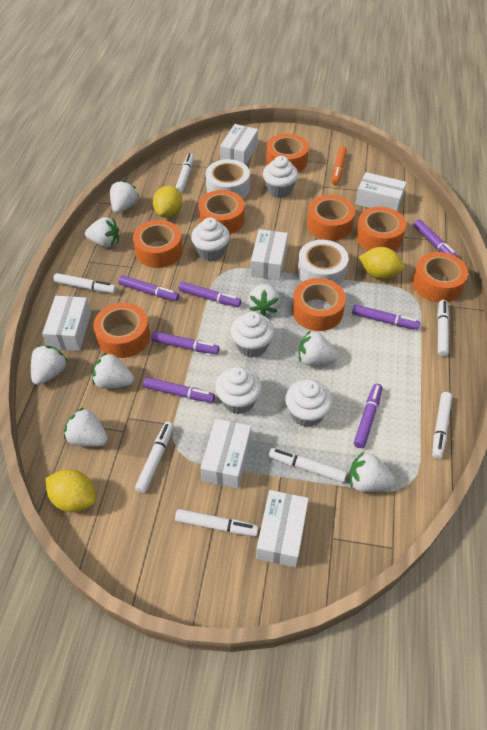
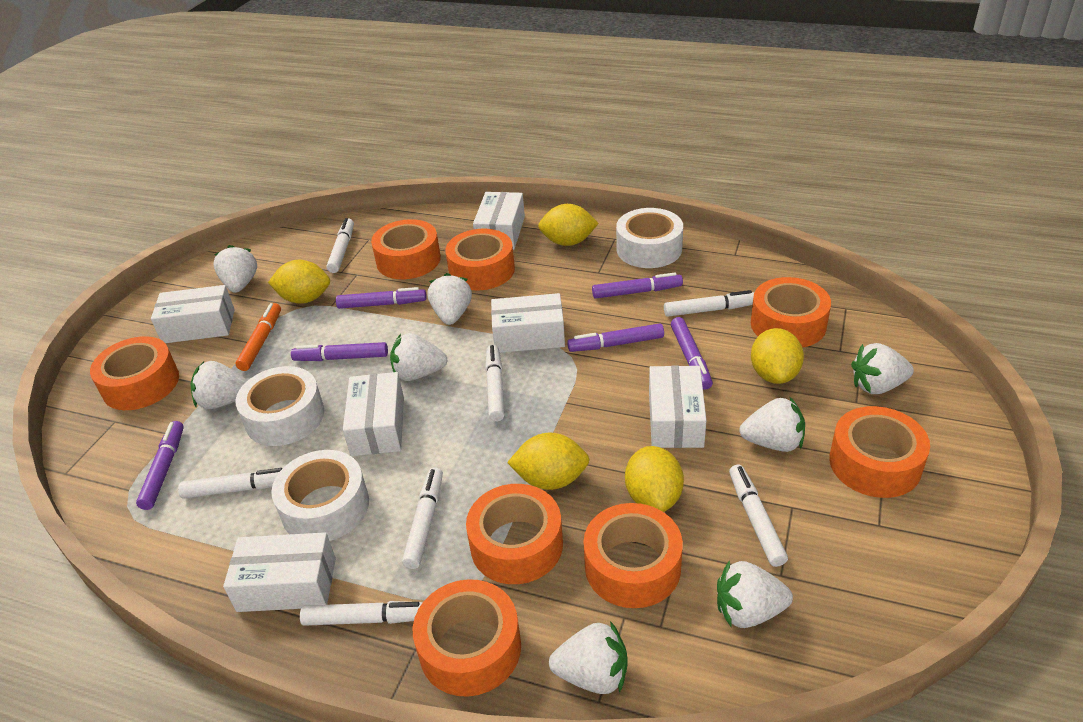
purple marker: 7 -> 6
white cupcake: 5 -> 0
white tape: 2 -> 3
yellow lemon: 3 -> 5

